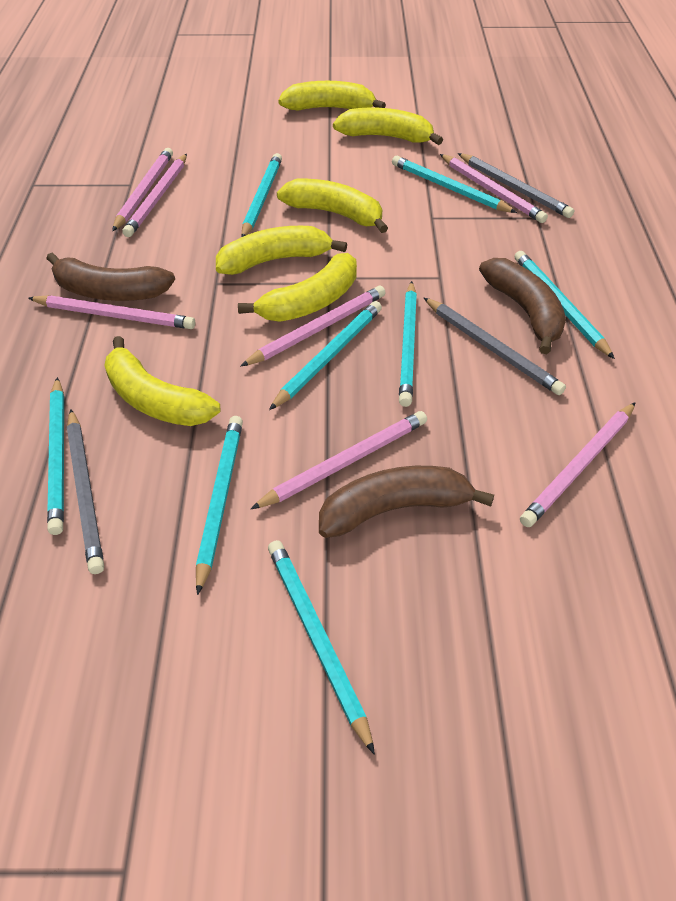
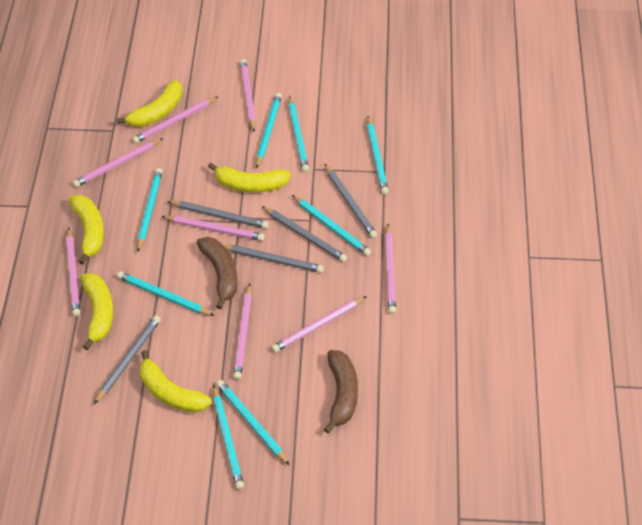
brown banana: 3 -> 2
grey pencil: 3 -> 5
pink pencil: 7 -> 8
yellow banana: 6 -> 5

